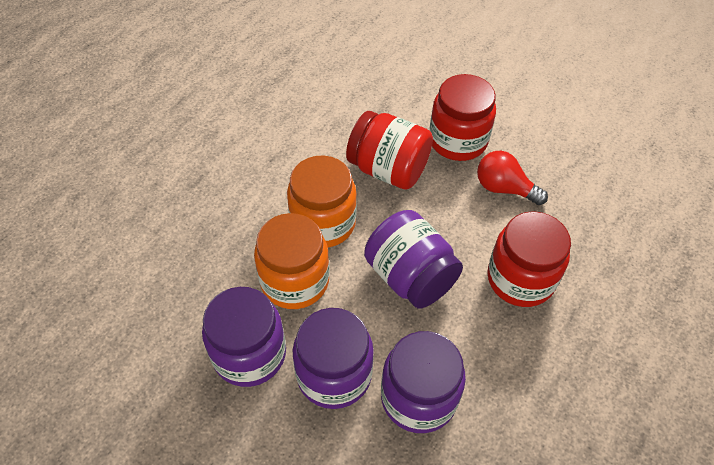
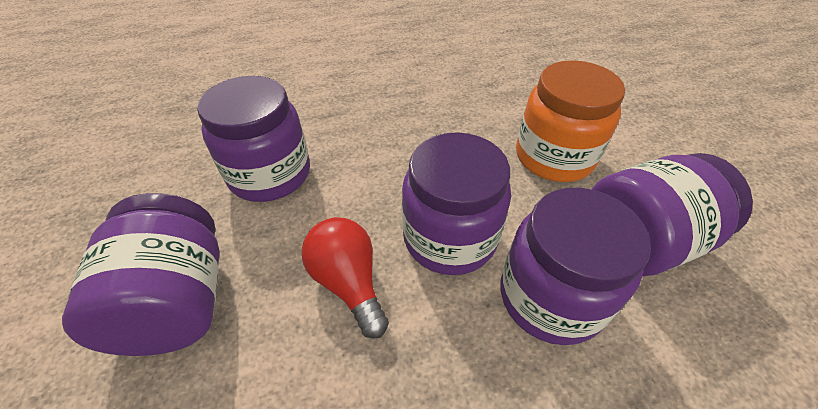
orange jar: 2 -> 1
purple jar: 4 -> 5
red jar: 3 -> 0

